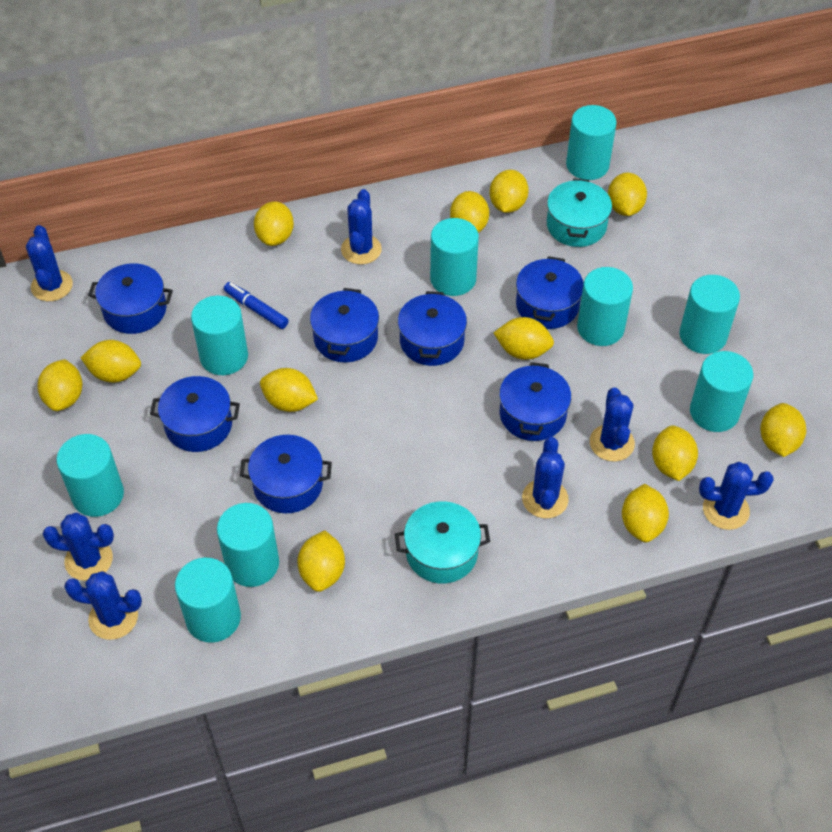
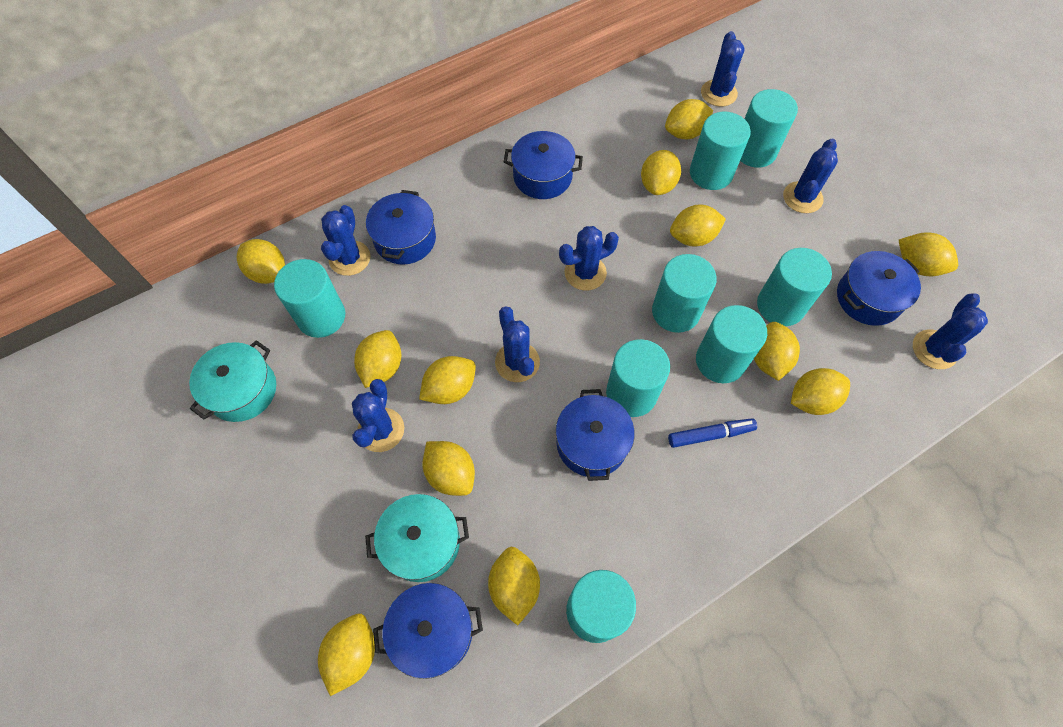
blue pot: 7 -> 5
turquoise cylinder: 9 -> 8

